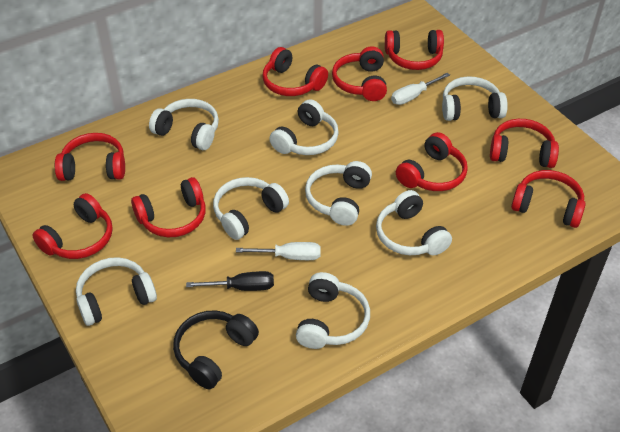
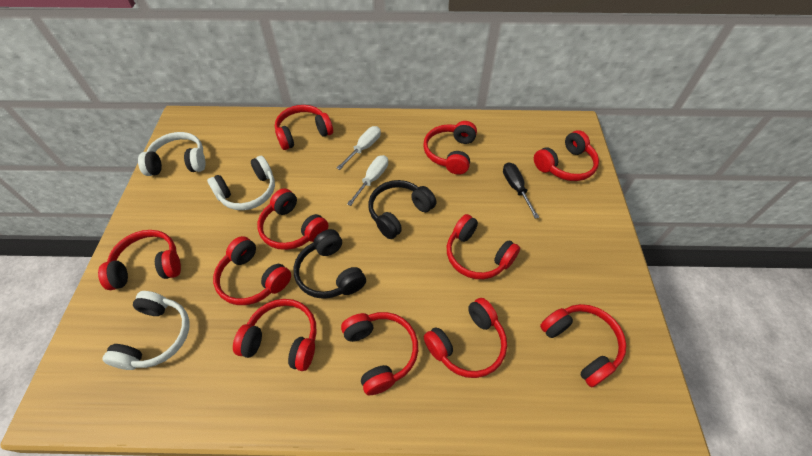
black headphones: 1 -> 2
red headphones: 9 -> 11
white headphones: 8 -> 3

